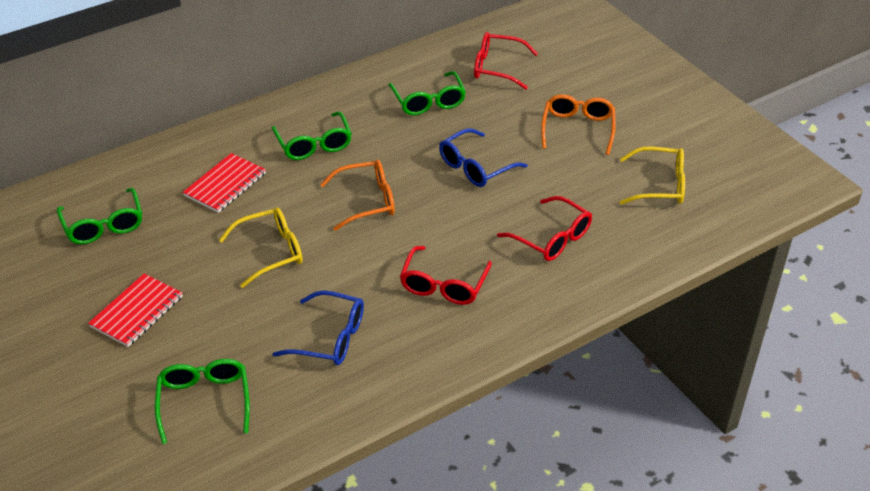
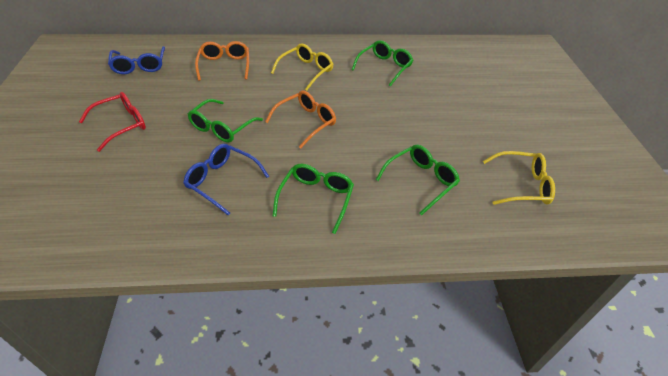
red glasses: 3 -> 1
red notebook: 2 -> 0

